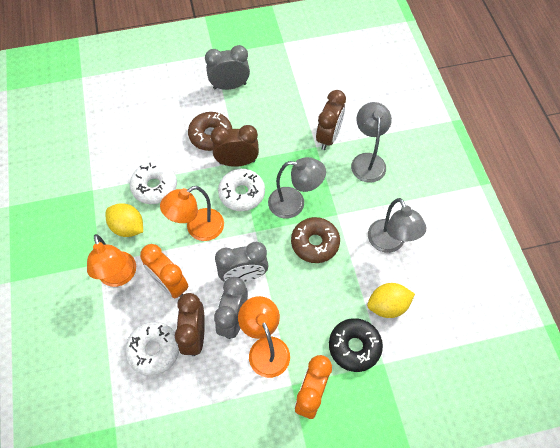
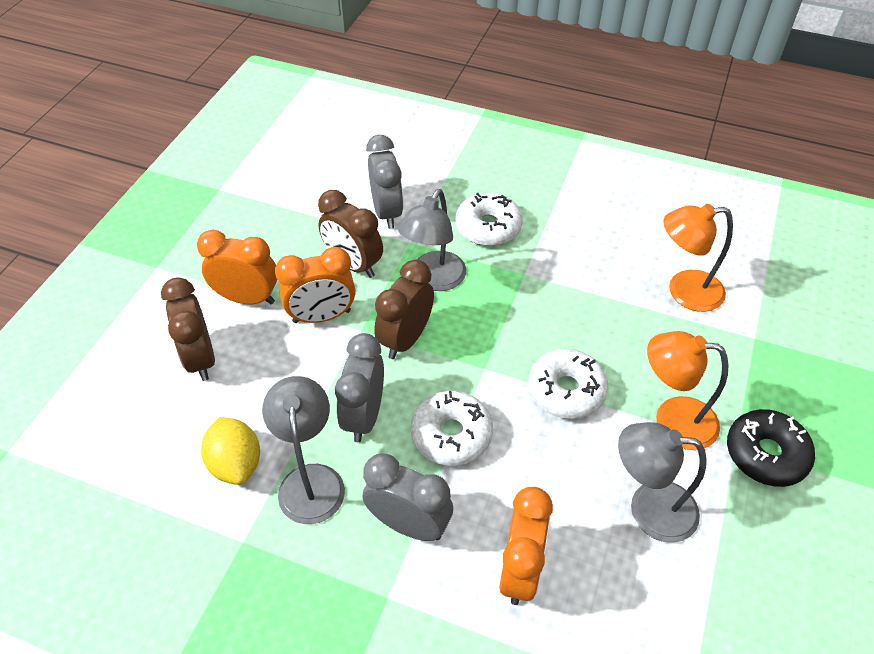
brown donut: 2 -> 0
orange clock: 2 -> 3
orange lamp: 3 -> 2
yellow lemon: 2 -> 1

